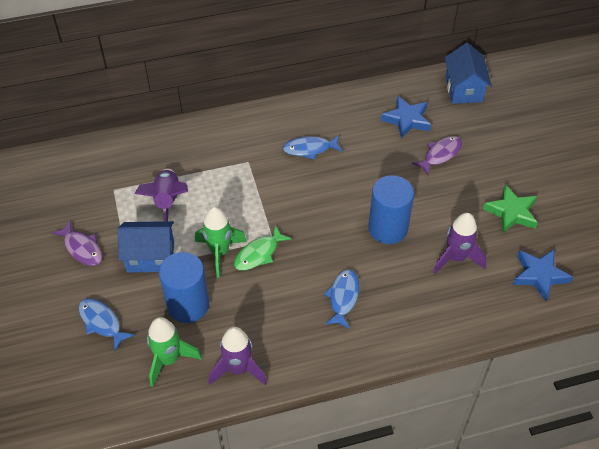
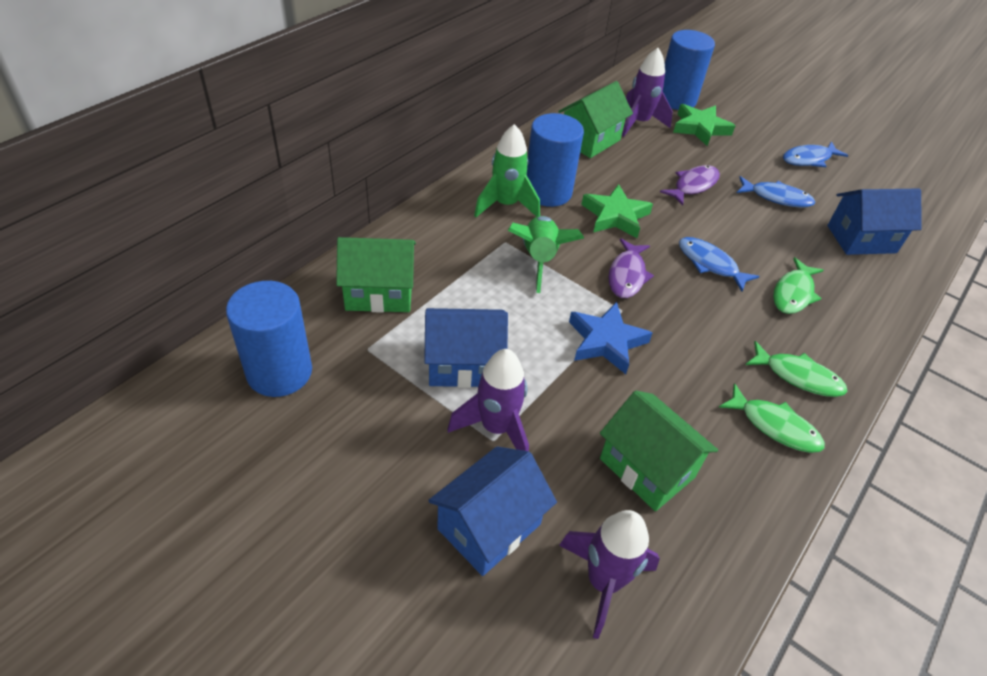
blue cylinder: 2 -> 3
blue house: 2 -> 3
blue star: 2 -> 1
green fish: 1 -> 3
green house: 0 -> 3
green star: 1 -> 2

